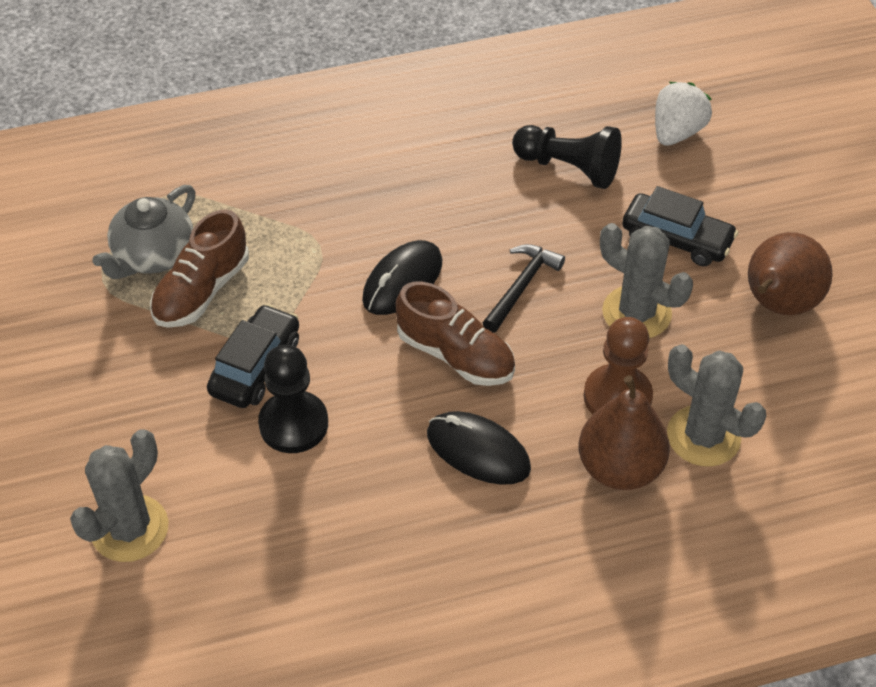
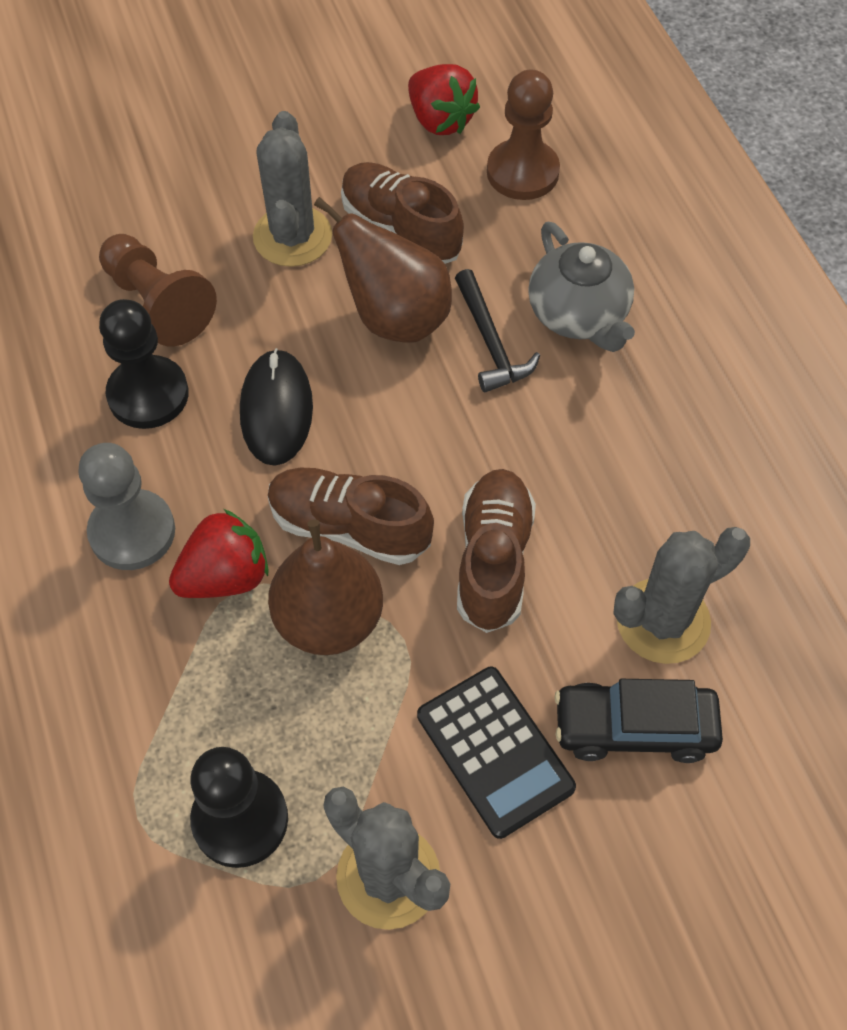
black calculator: 0 -> 1
black car: 2 -> 1
black mouse: 2 -> 1
brown pawn: 1 -> 2
brown shoe: 2 -> 3
grey pawn: 0 -> 1
red strawberry: 0 -> 2
white strawberry: 1 -> 0

